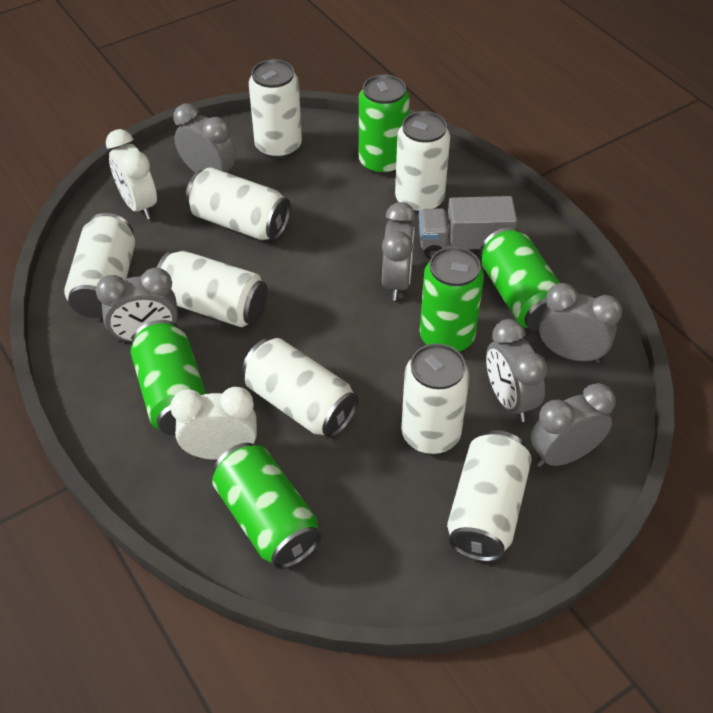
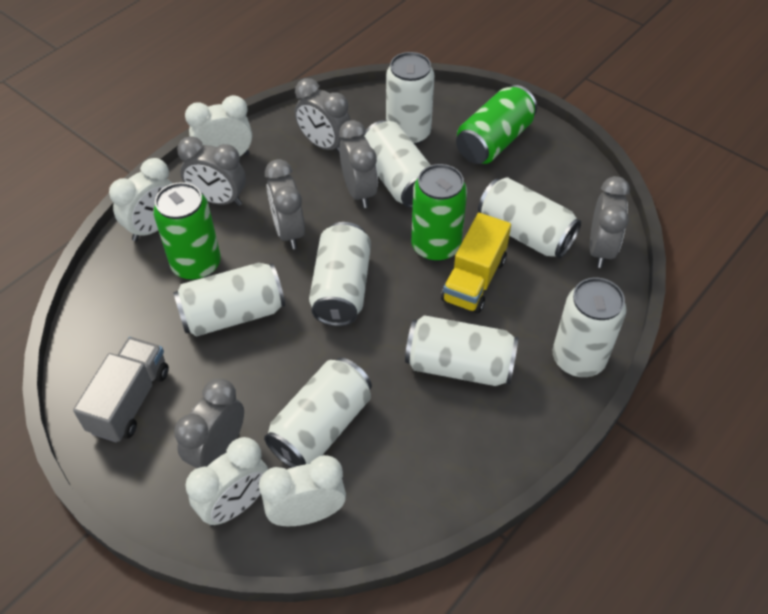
green can: 5 -> 3
white clock: 2 -> 4
yellow truck: 0 -> 1

